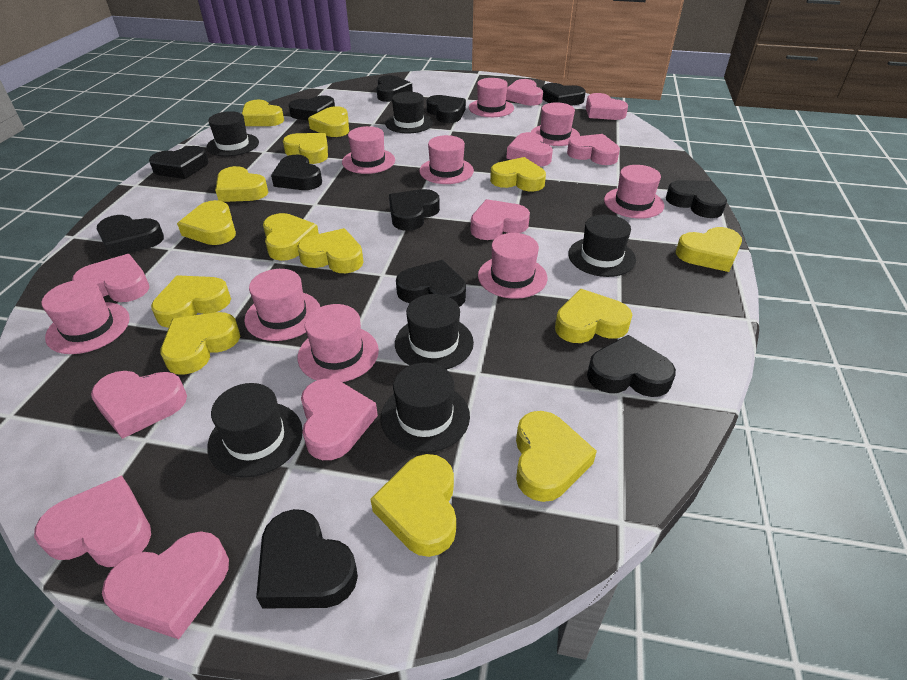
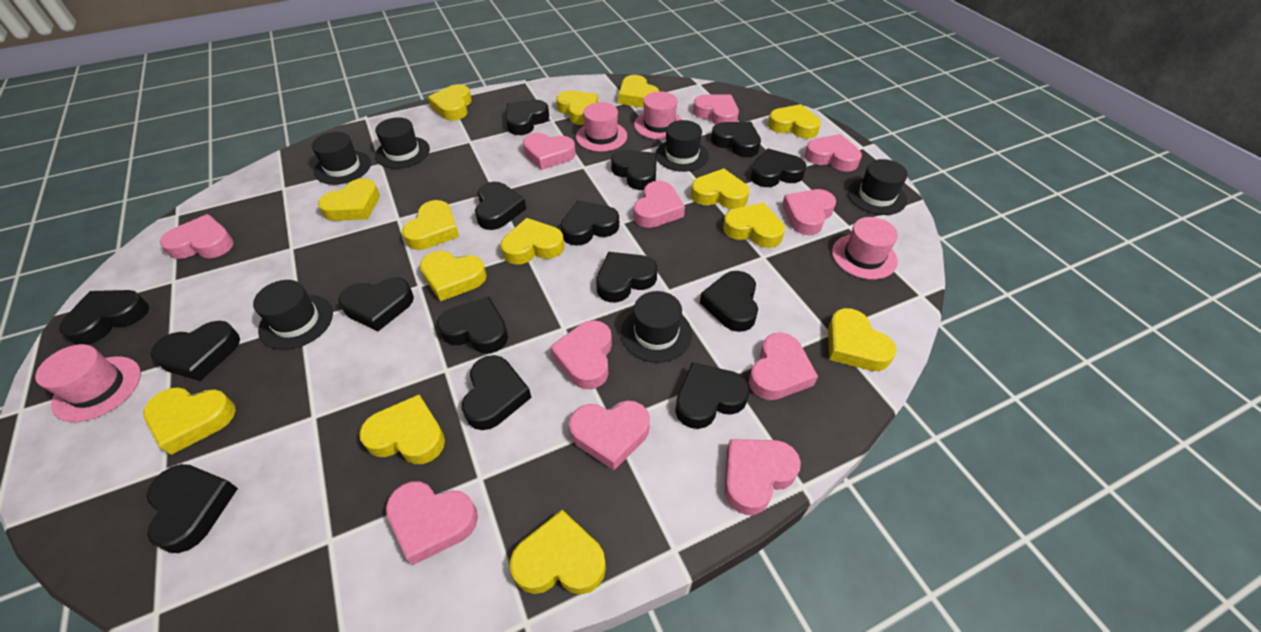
black heart: 12 -> 15
pink hat: 9 -> 4
pink heart: 10 -> 11

